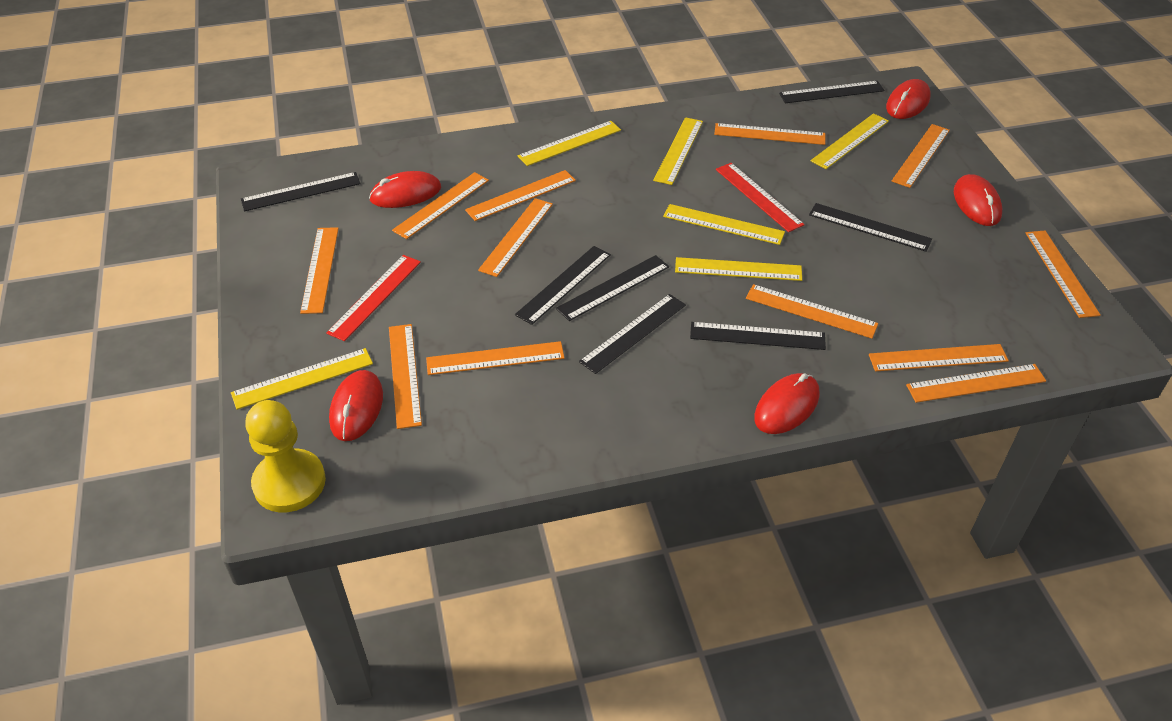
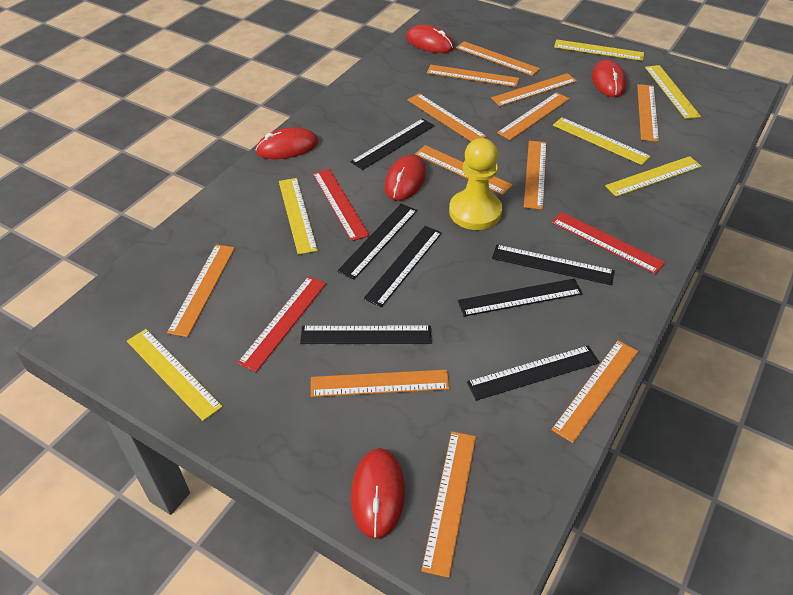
red ruler: 2 -> 3

